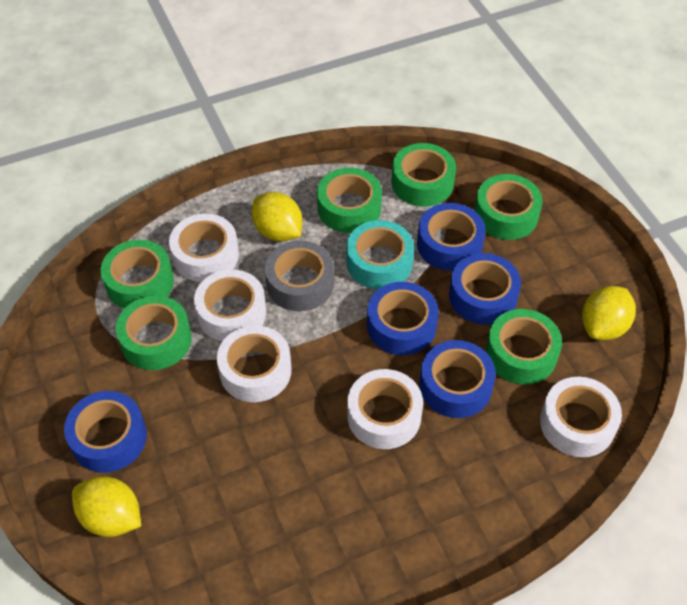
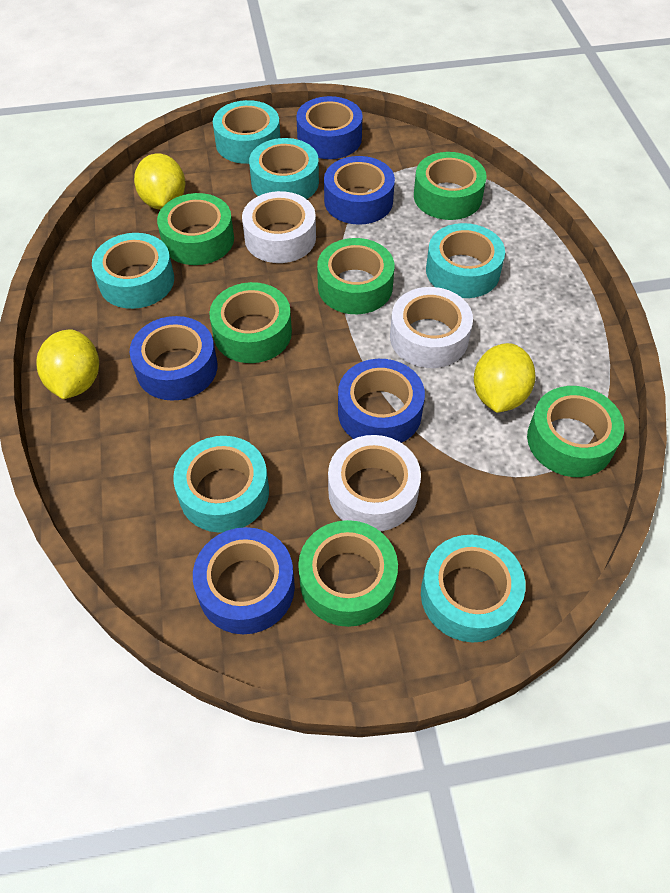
grey tape: 1 -> 0
turquoise tape: 1 -> 6
white tape: 5 -> 3

